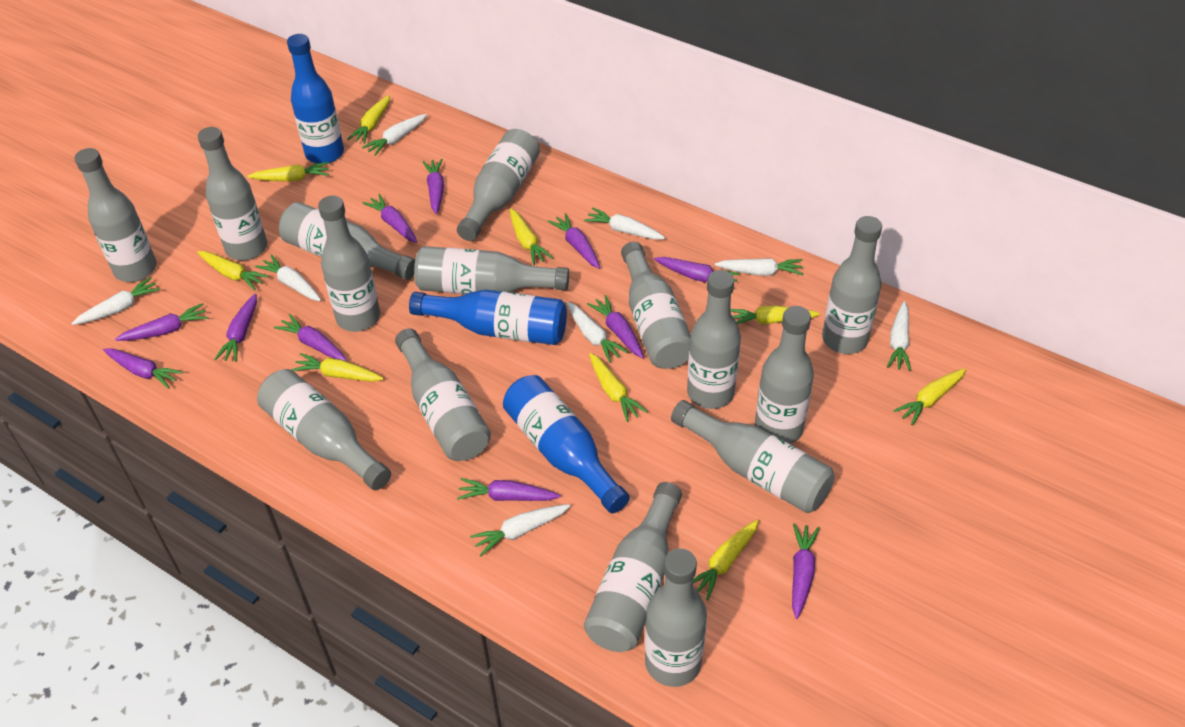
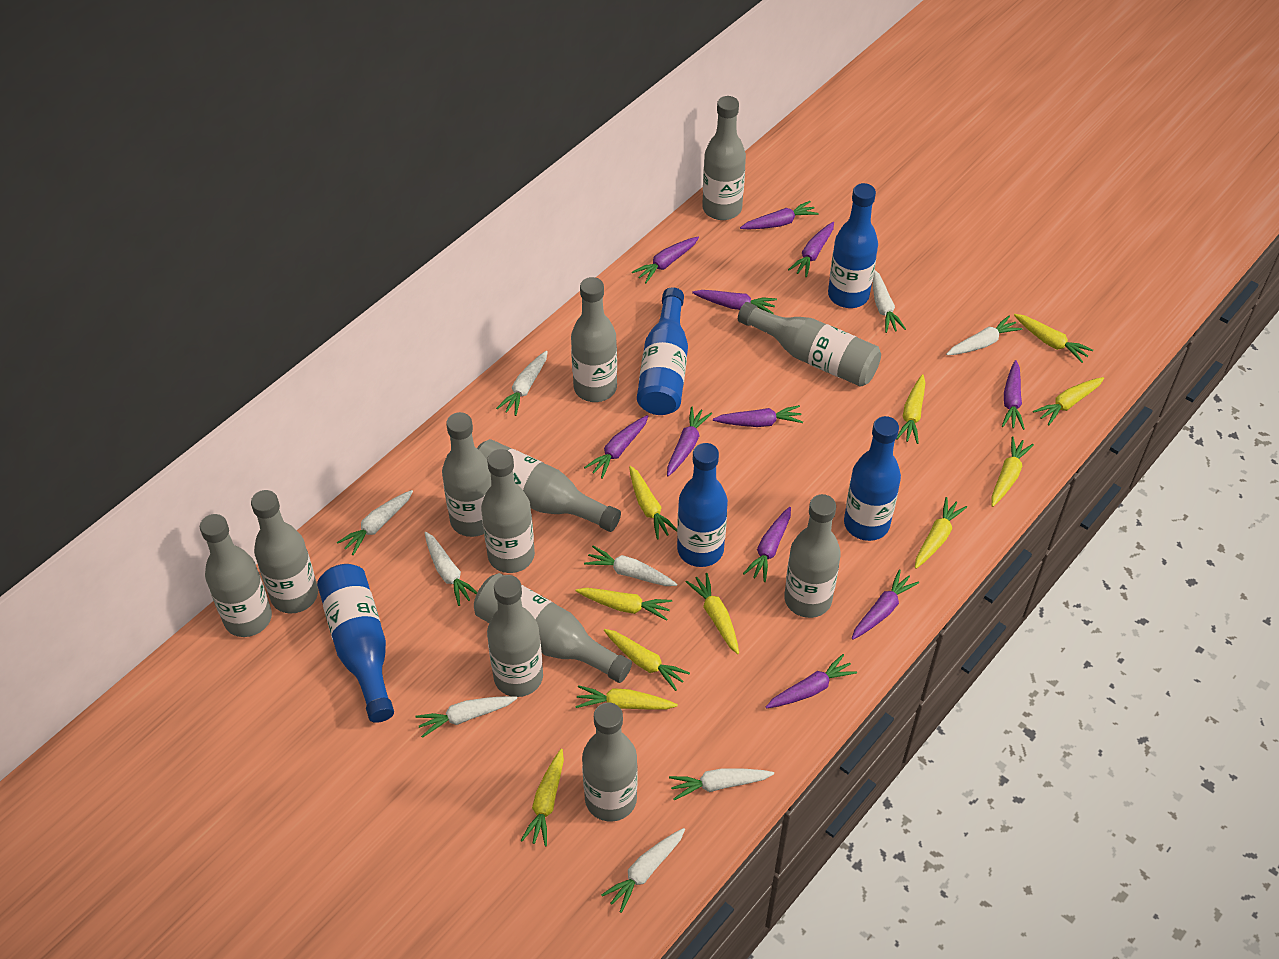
blue bottle: 3 -> 5
grey bottle: 15 -> 12
white carrot: 8 -> 9
yellow carrot: 9 -> 11

